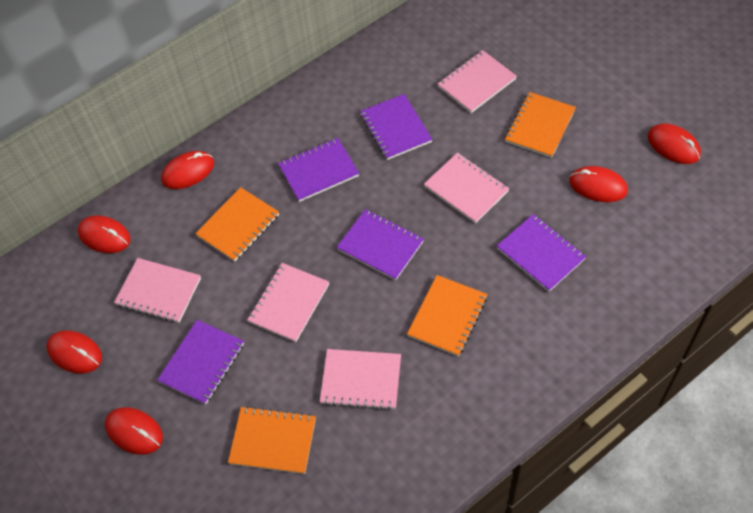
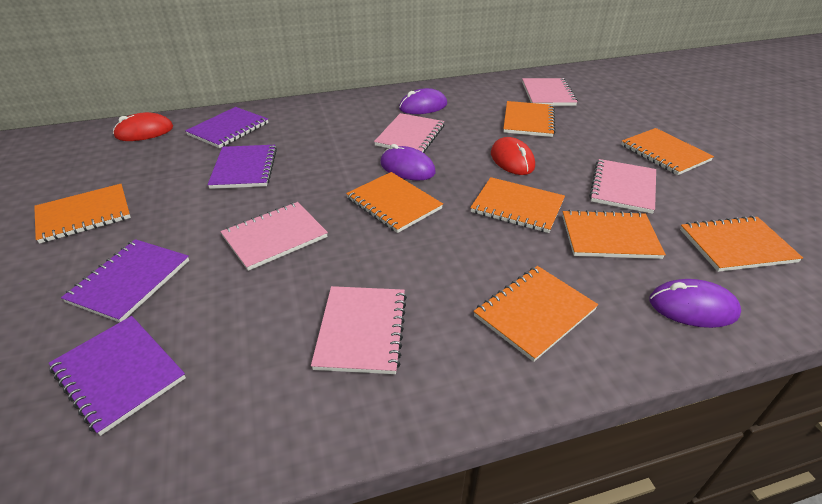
orange notebook: 4 -> 8
purple mouse: 0 -> 3
purple notebook: 5 -> 4
red mouse: 6 -> 2

